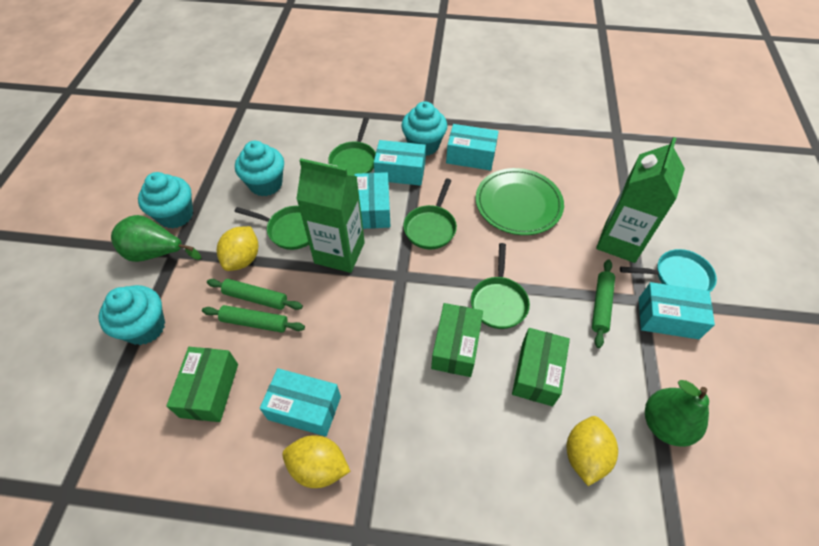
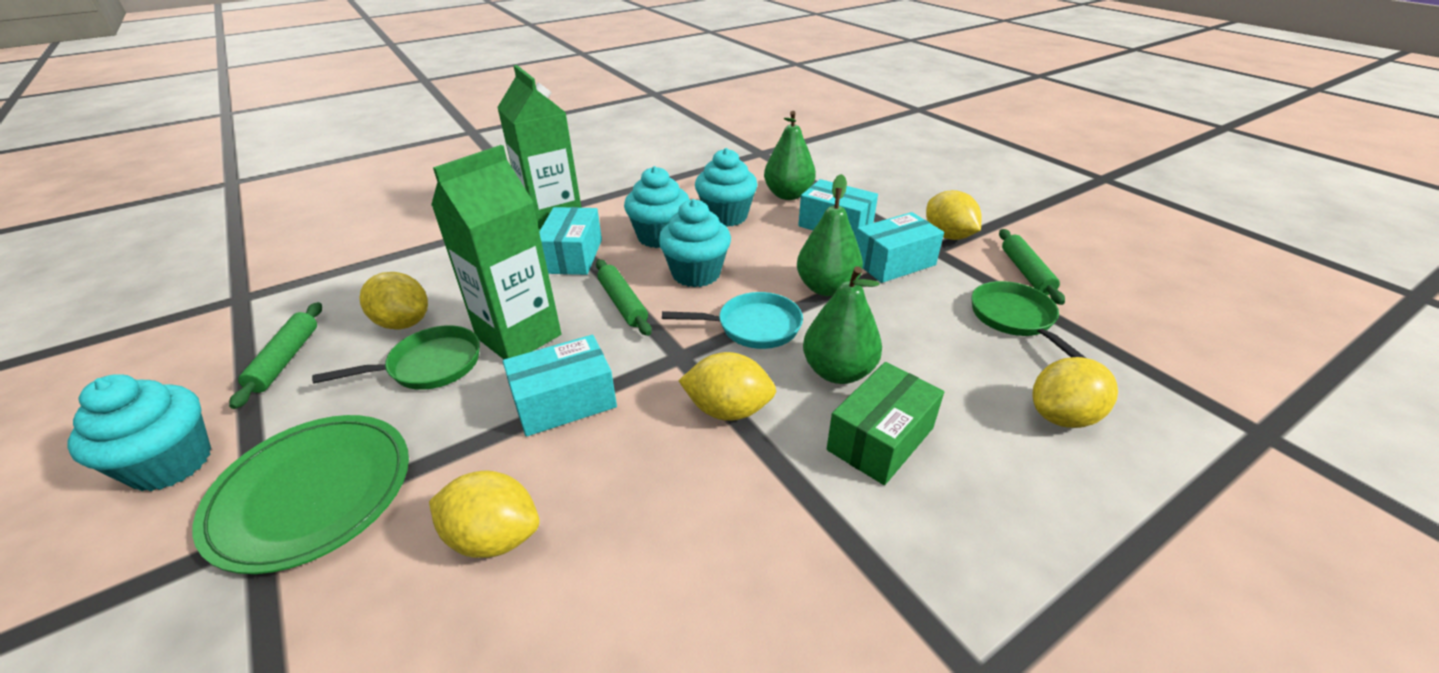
green box: 3 -> 1
green pan: 4 -> 2
green pear: 2 -> 3
turquoise box: 5 -> 4
yellow lemon: 3 -> 5

